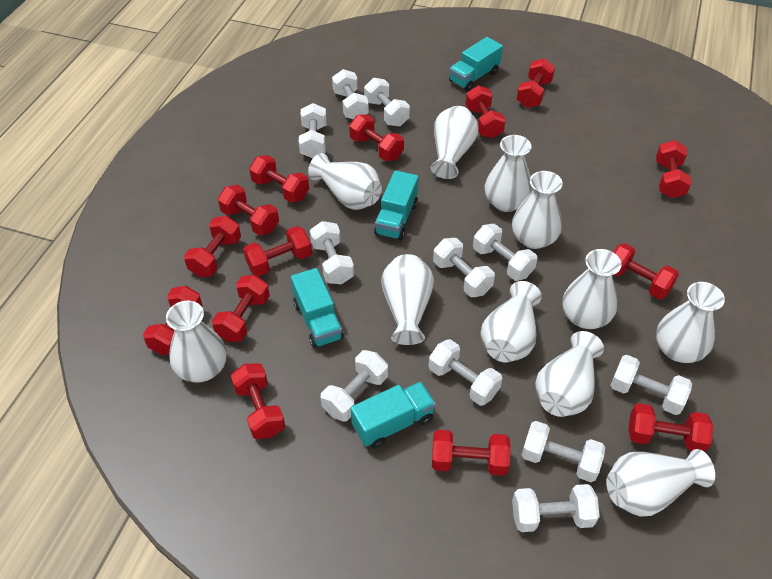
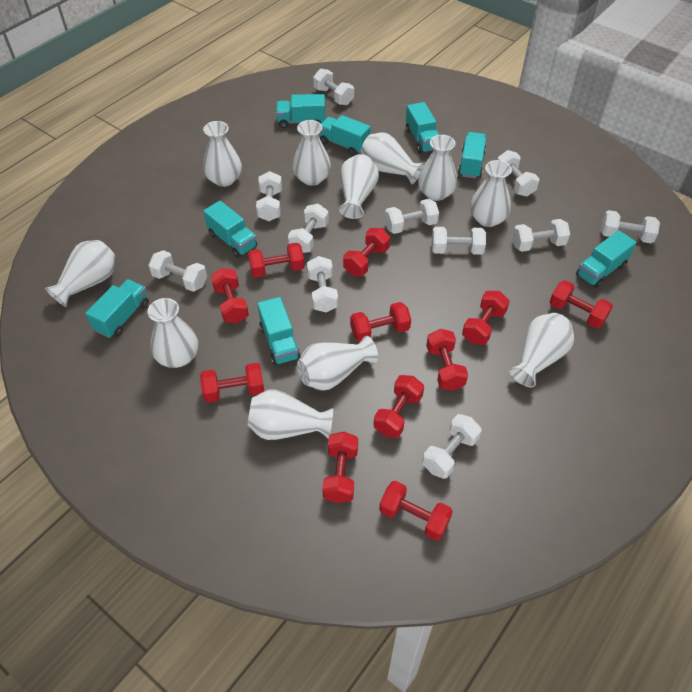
red dumbbell: 14 -> 11
turquoise truck: 4 -> 8

